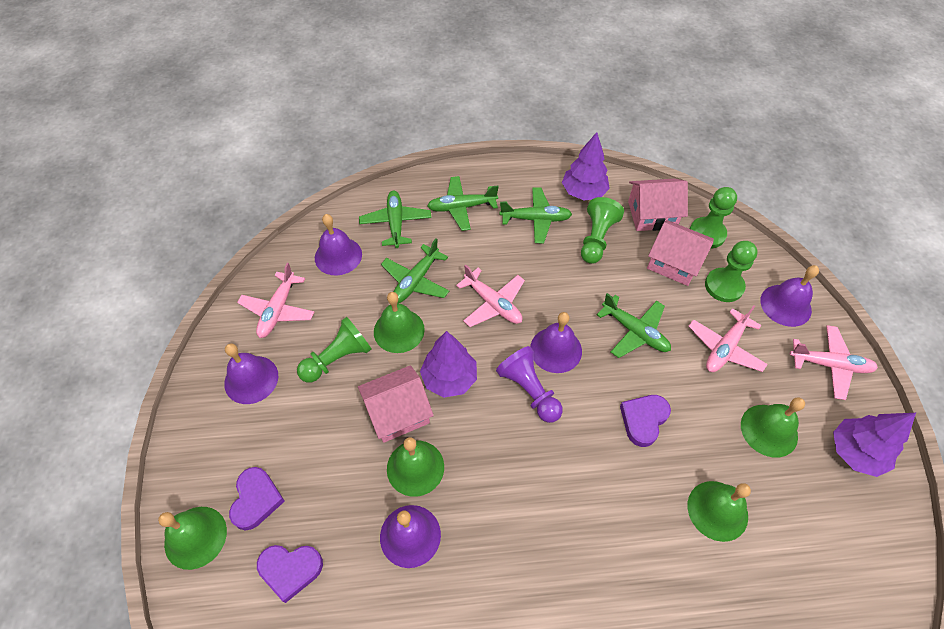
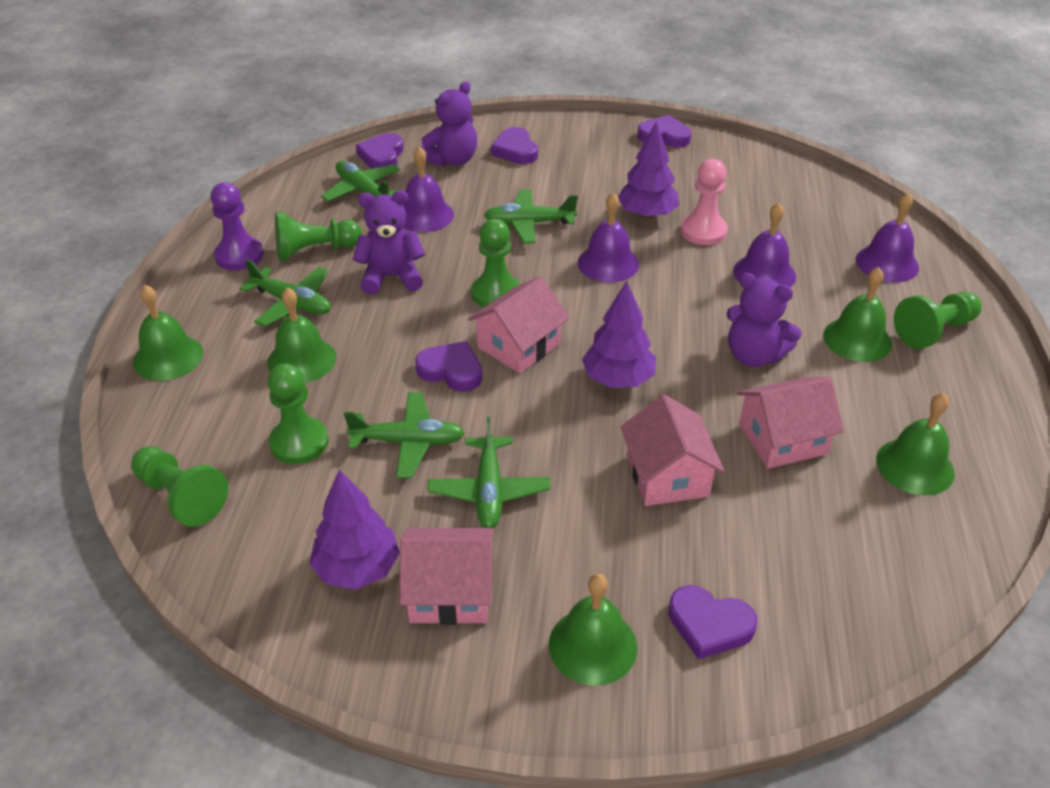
green pawn: 4 -> 5
pink house: 3 -> 4
pink pawn: 0 -> 1
pink plane: 4 -> 0
purple bell: 5 -> 4
purple heart: 3 -> 5
purple teddy bear: 0 -> 3

